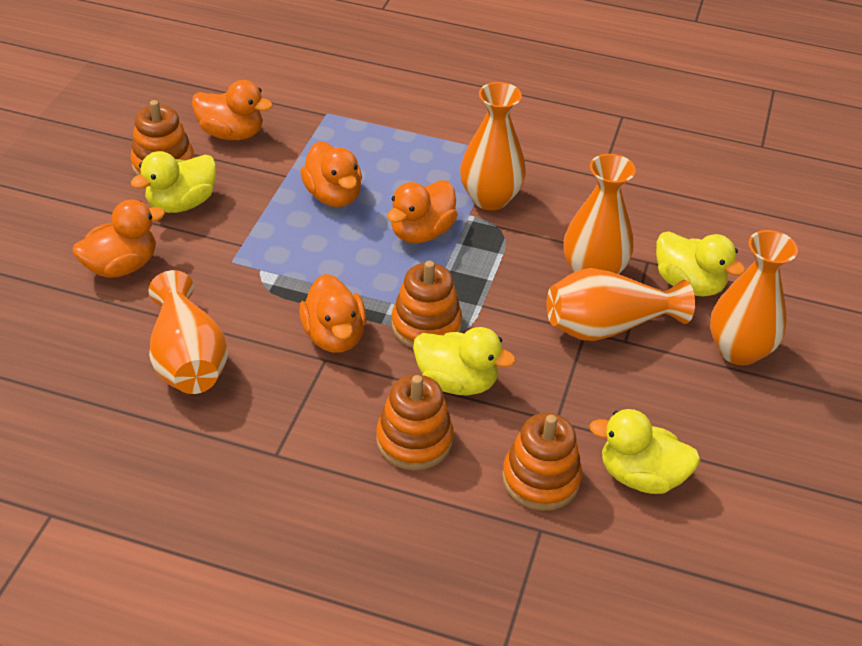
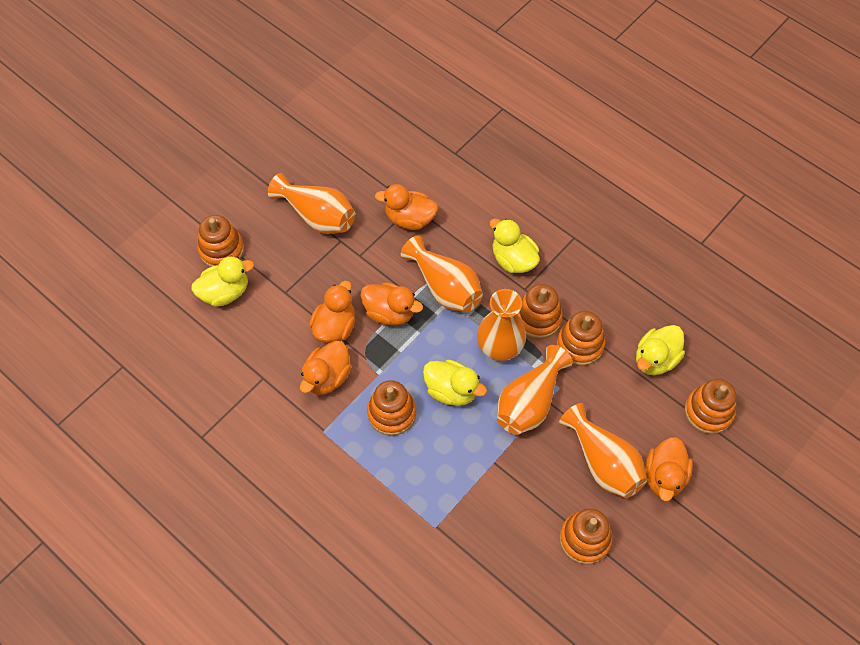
orange stacking toy: 4 -> 6

